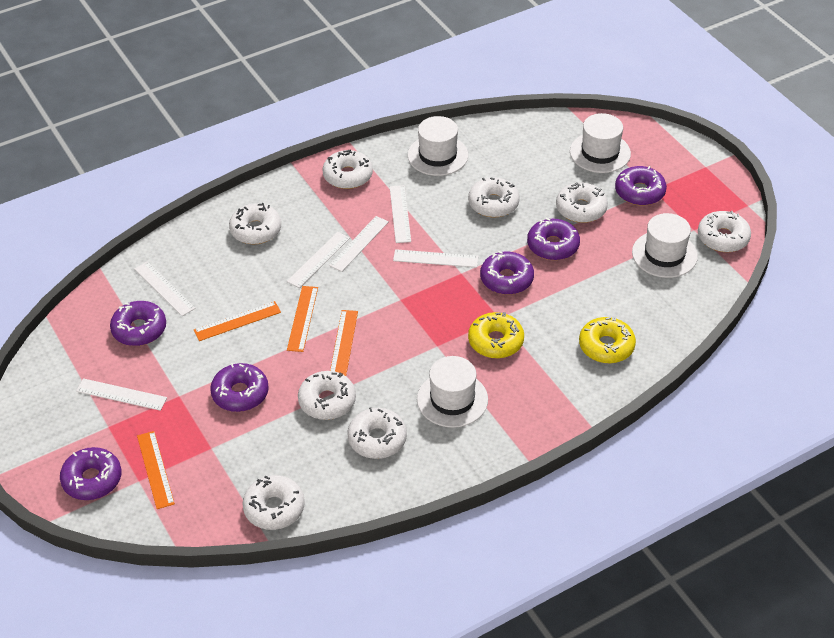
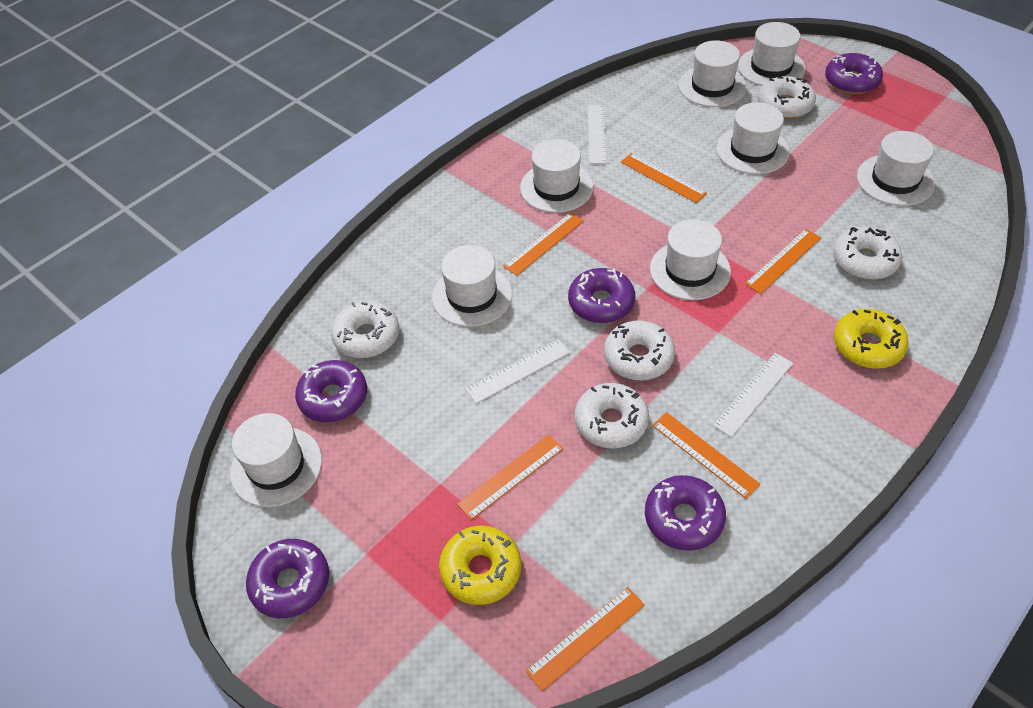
orange ruler: 4 -> 6
purple donut: 6 -> 5
white donut: 8 -> 5
white hat: 4 -> 8
white ruler: 6 -> 3

